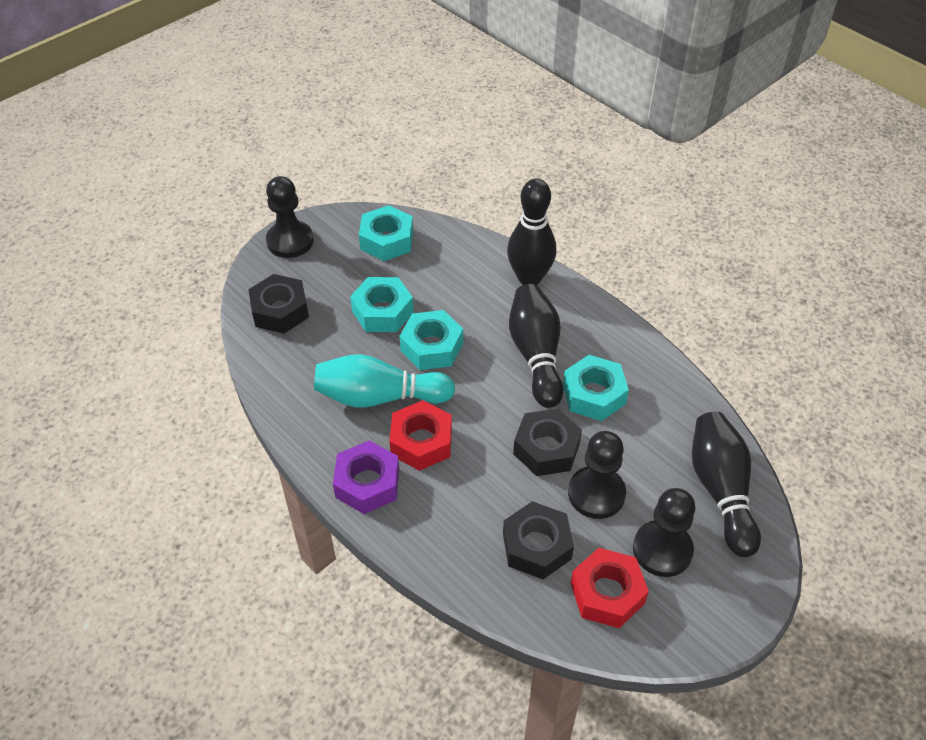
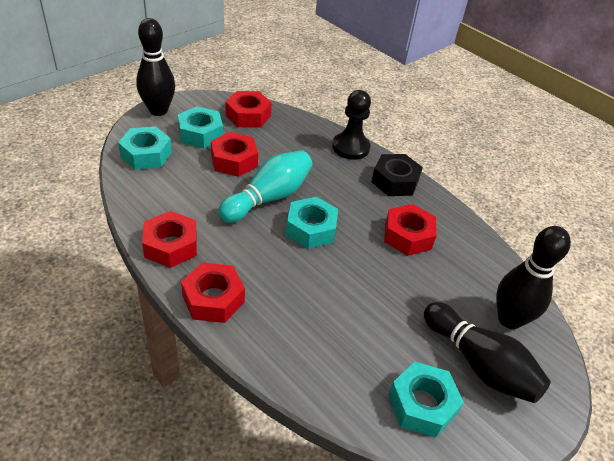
black nut: 3 -> 1
black pawn: 3 -> 1
purple nut: 1 -> 0
red nut: 2 -> 5

